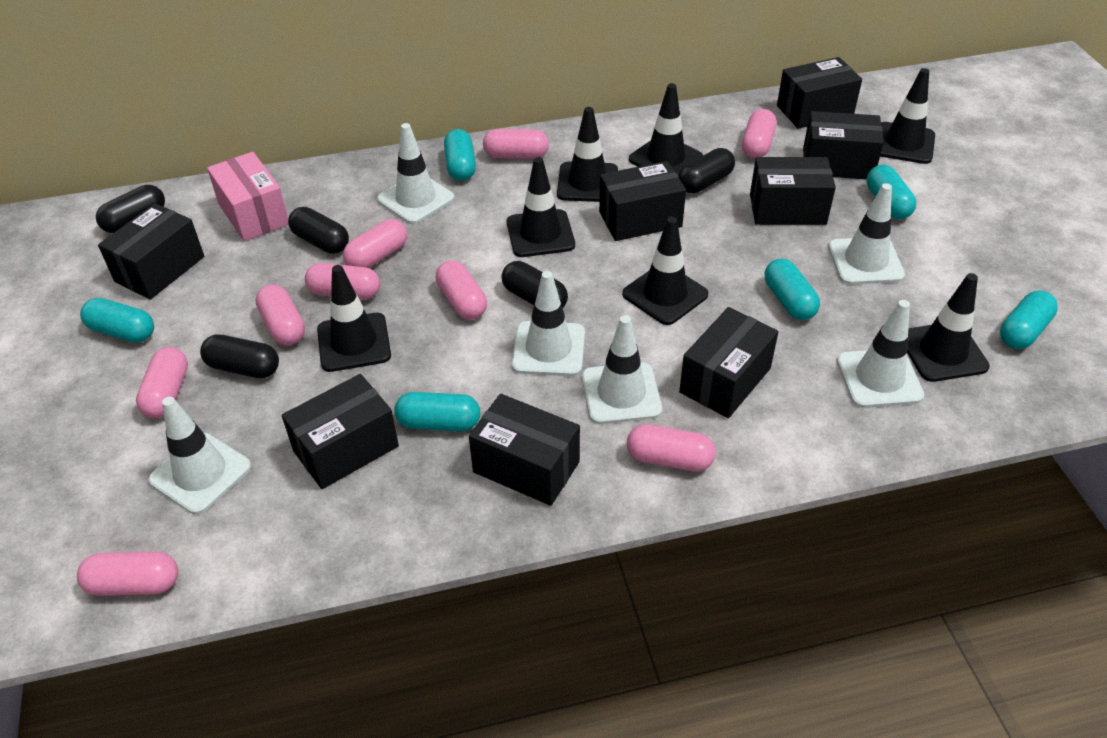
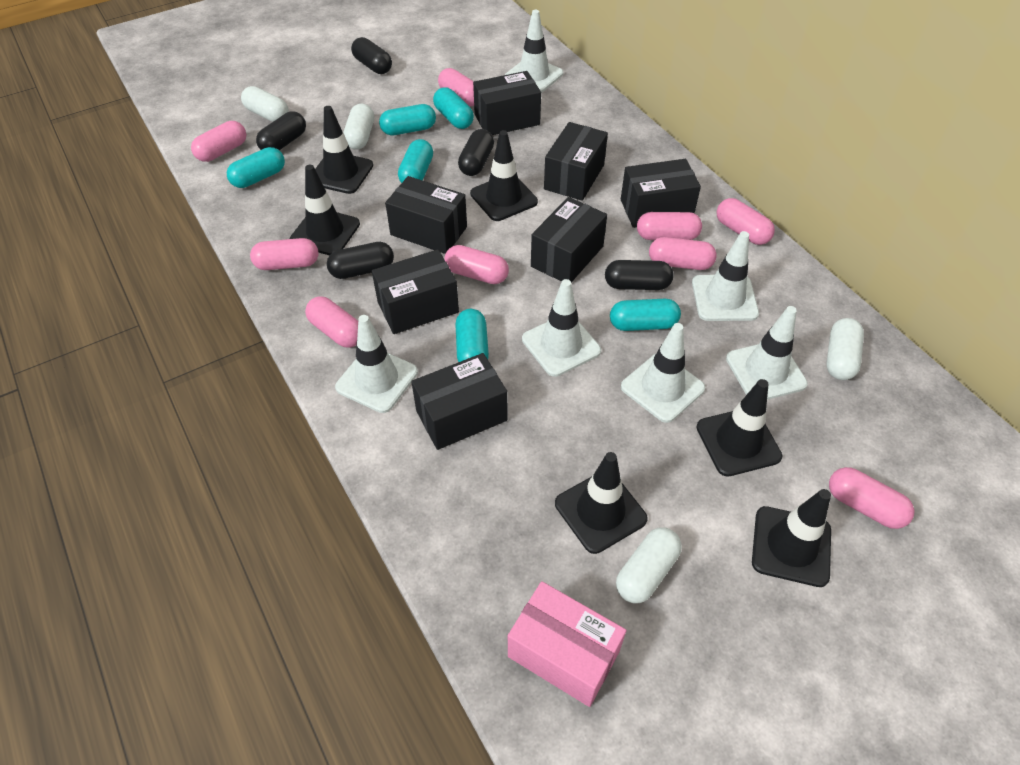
black box: 8 -> 7
black traffic cone: 7 -> 6
white capsule: 0 -> 4

